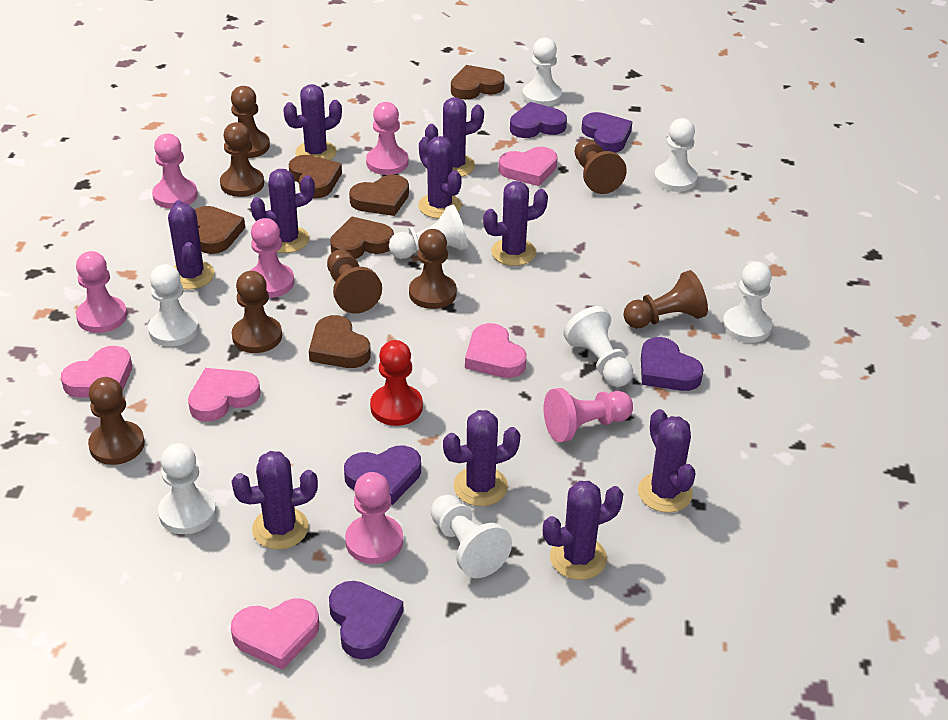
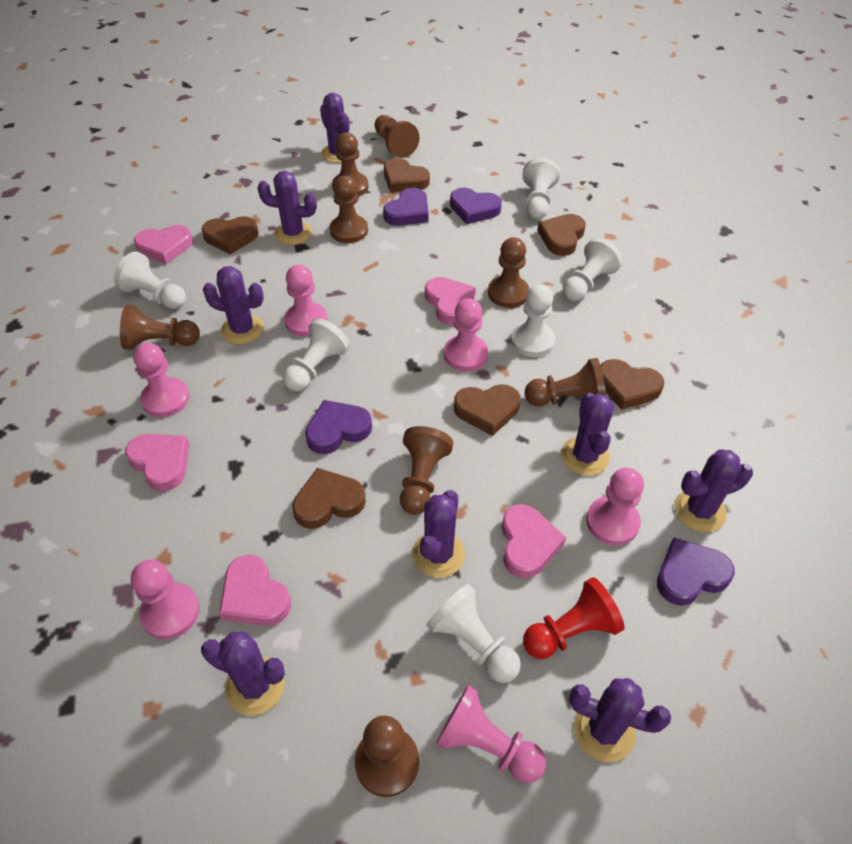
purple cactus: 10 -> 8
purple heart: 5 -> 4
white pawn: 8 -> 6

